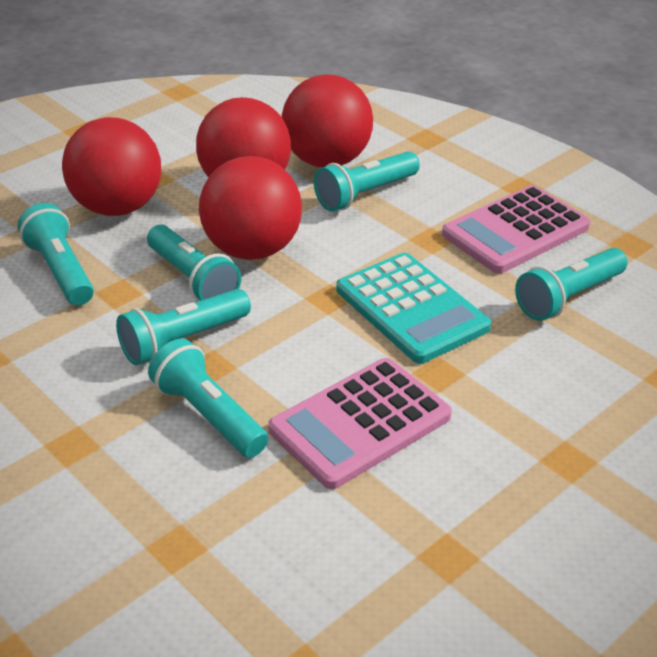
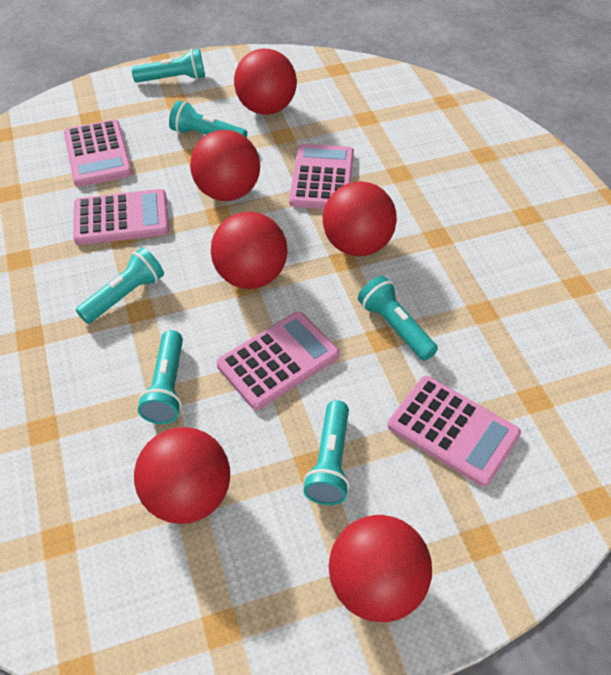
pink calculator: 2 -> 5
red ball: 4 -> 6
turquoise calculator: 1 -> 0

